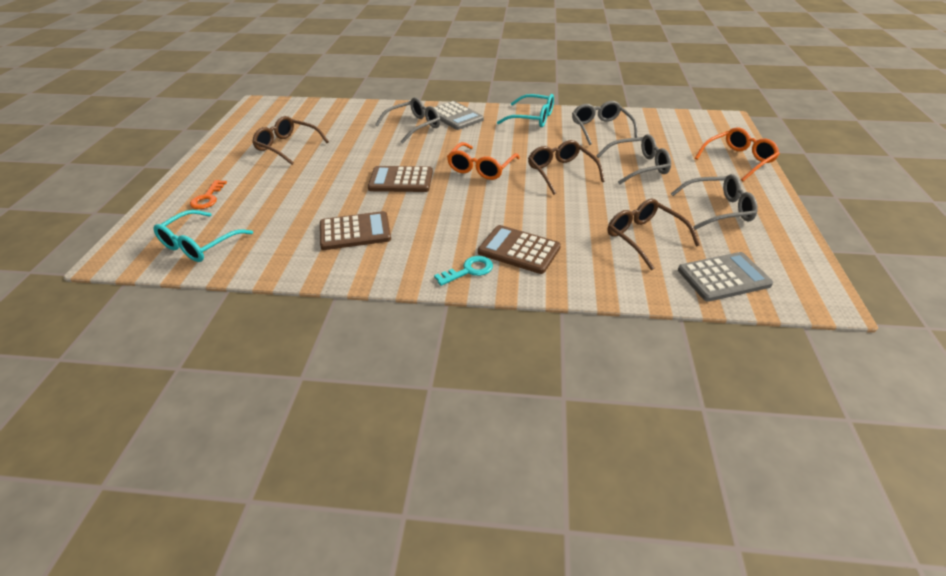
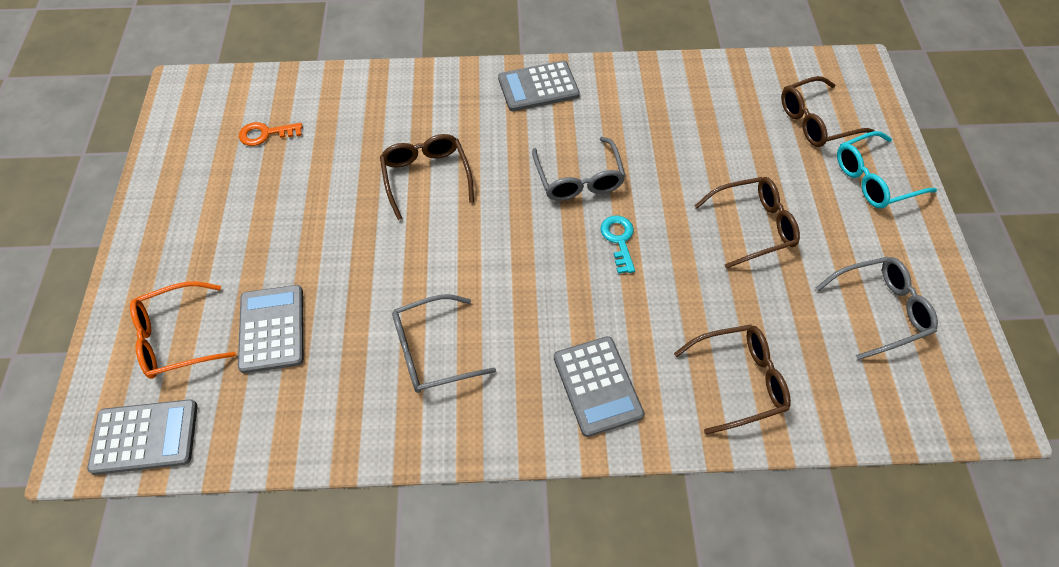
brown calculator: 3 -> 0
brown glasses: 3 -> 4
grey calculator: 2 -> 4
grey glasses: 4 -> 3
orange glasses: 2 -> 1
turquoise glasses: 2 -> 1

